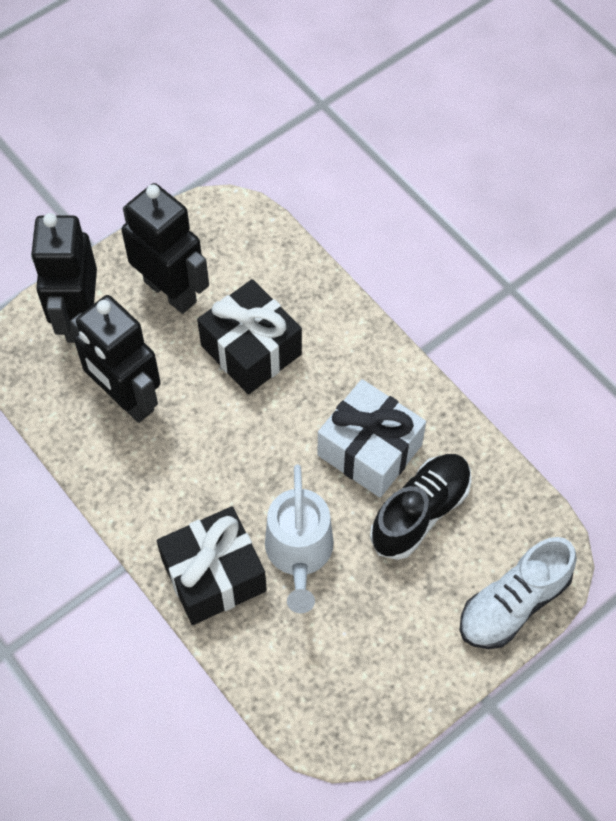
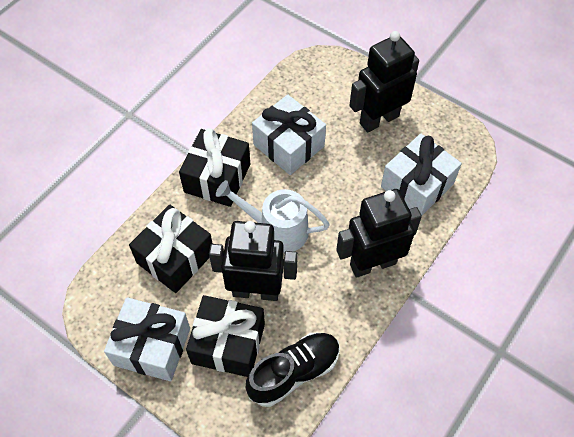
black gift: 2 -> 3
white gift: 1 -> 3
white shoe: 1 -> 0

